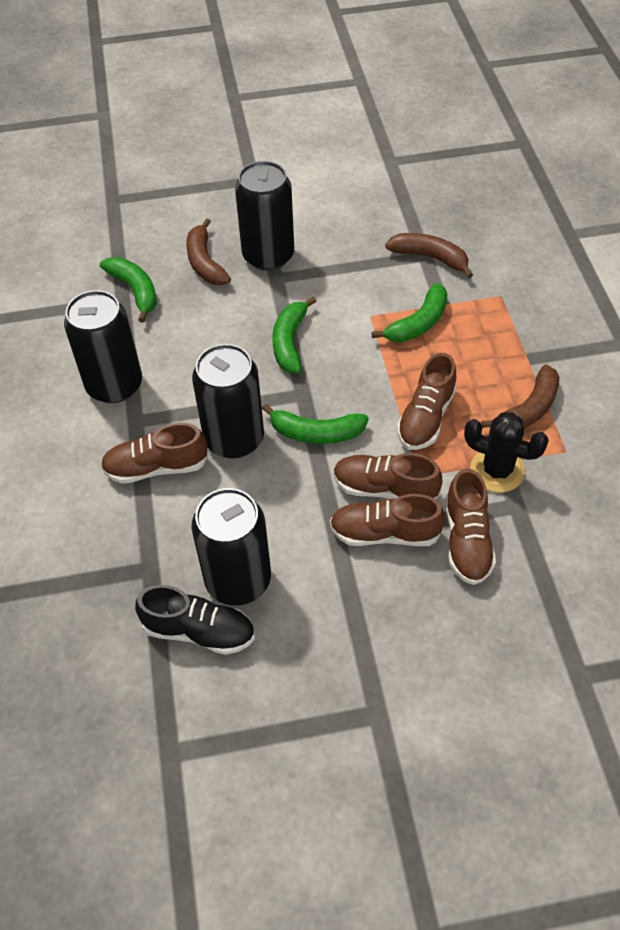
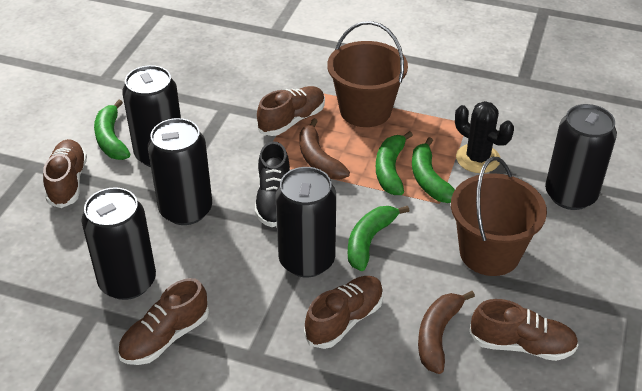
black can: 4 -> 5
brown banana: 3 -> 2
brown bucket: 0 -> 2

